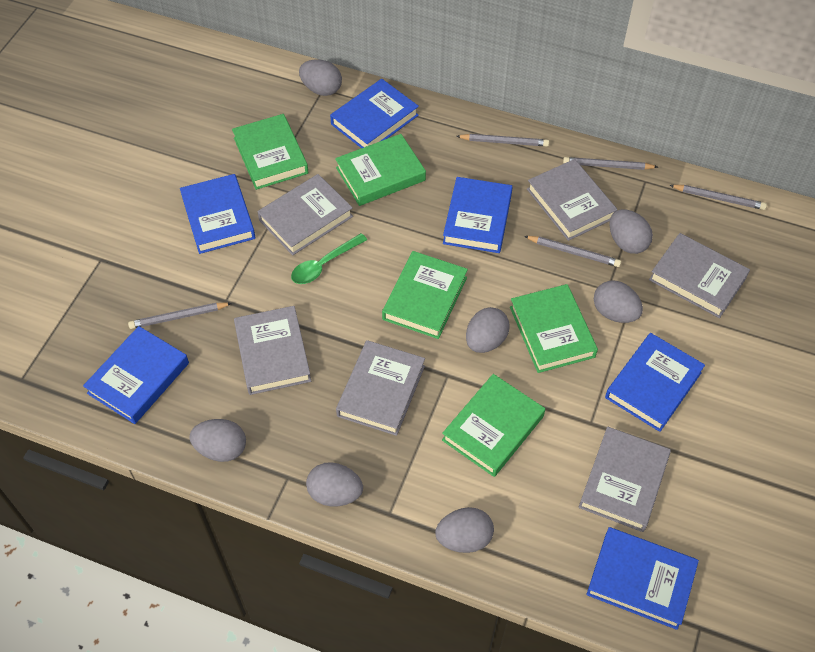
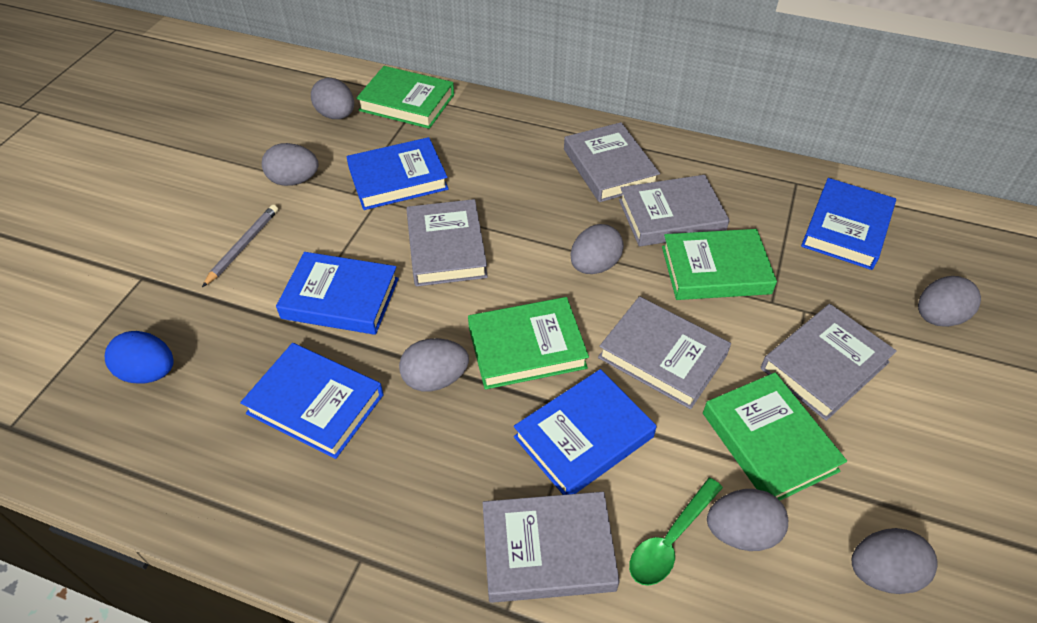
blue book: 6 -> 5
blue egg: 0 -> 1
green book: 5 -> 4
grey pencil: 5 -> 1

